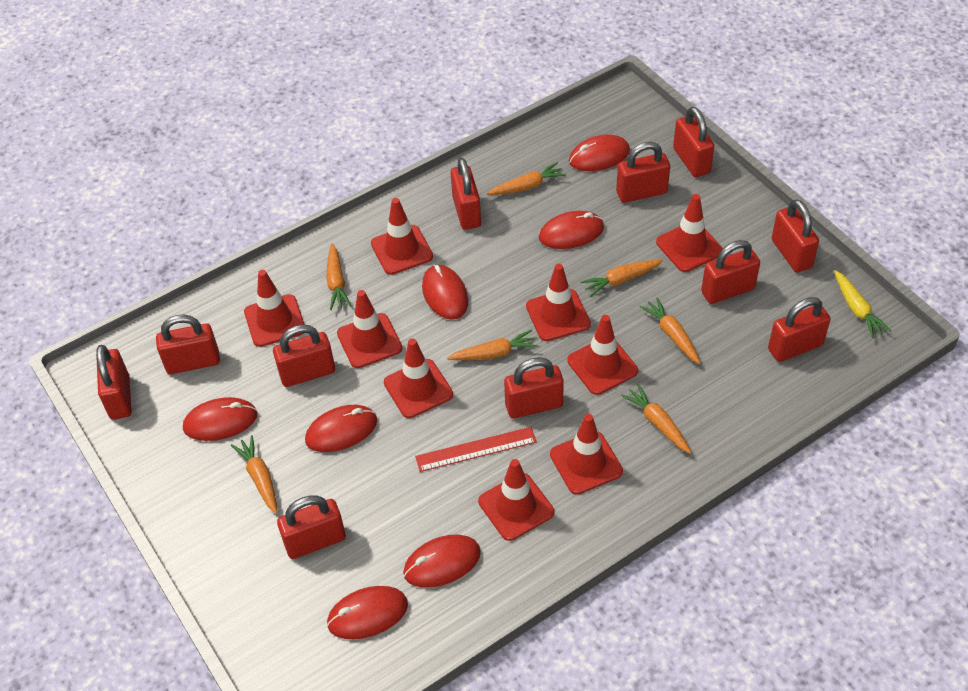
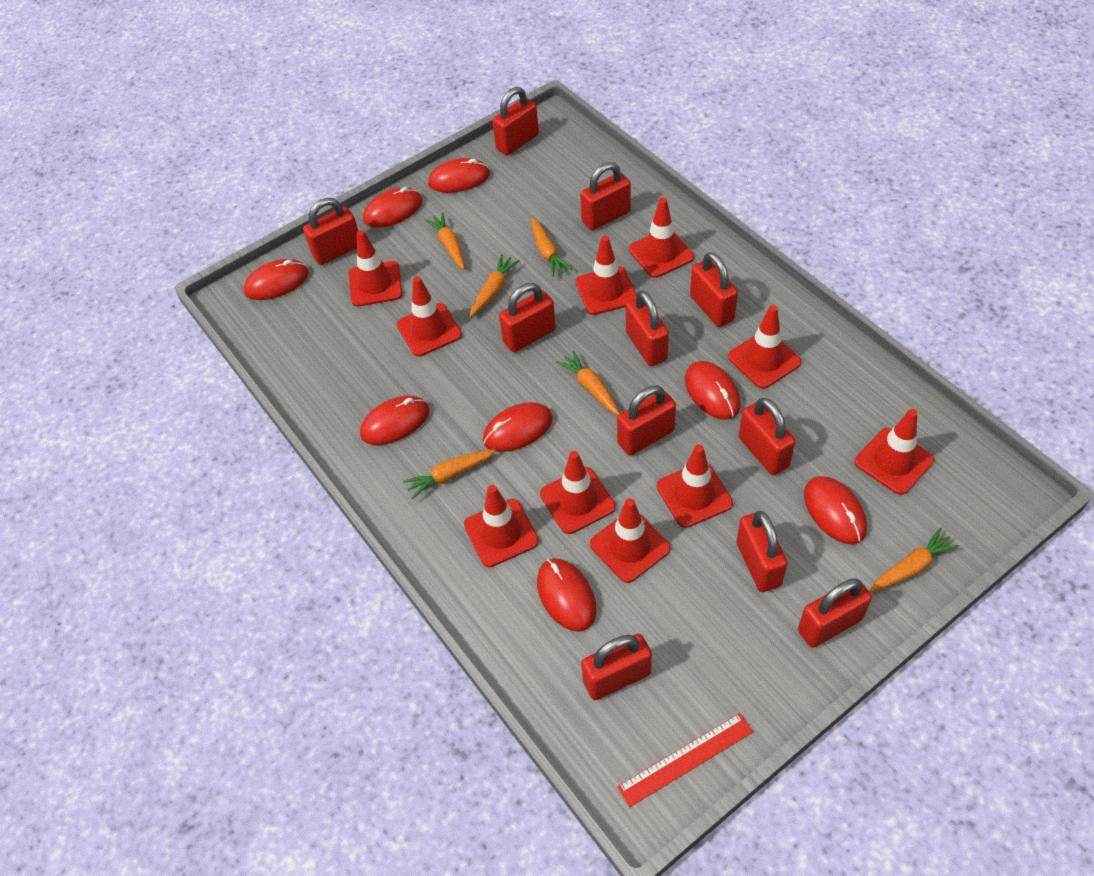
orange carrot: 7 -> 6
red mouse: 7 -> 8
red traffic cone: 9 -> 10
yellow carrot: 1 -> 0

